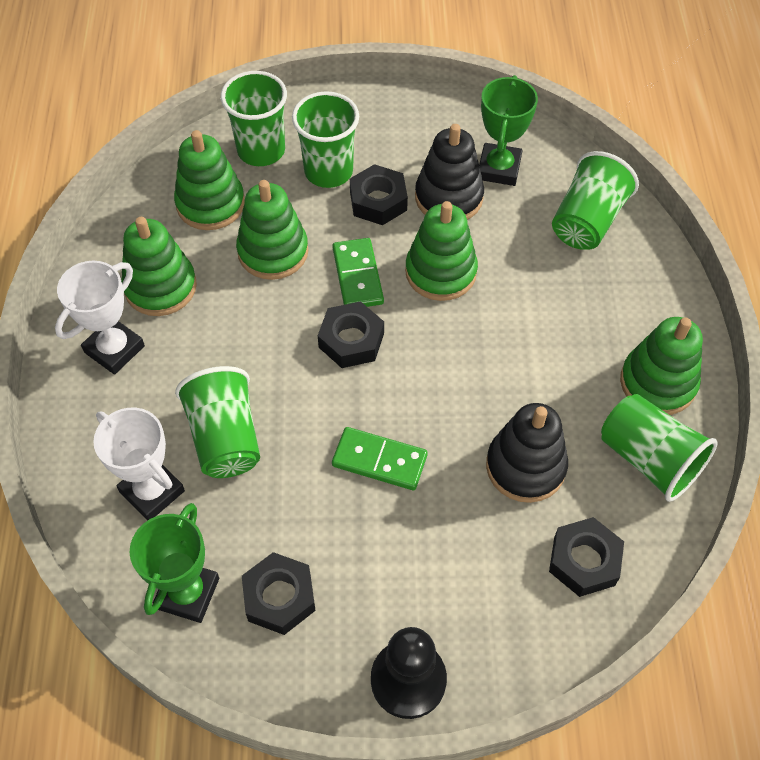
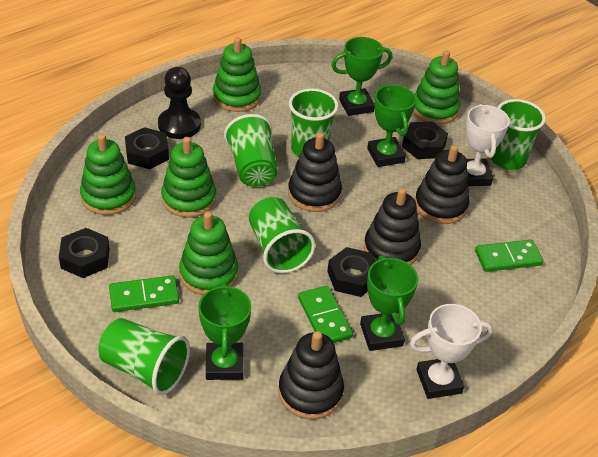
black stacking toy: 2 -> 4
green domino: 2 -> 3
green trophy: 2 -> 4

